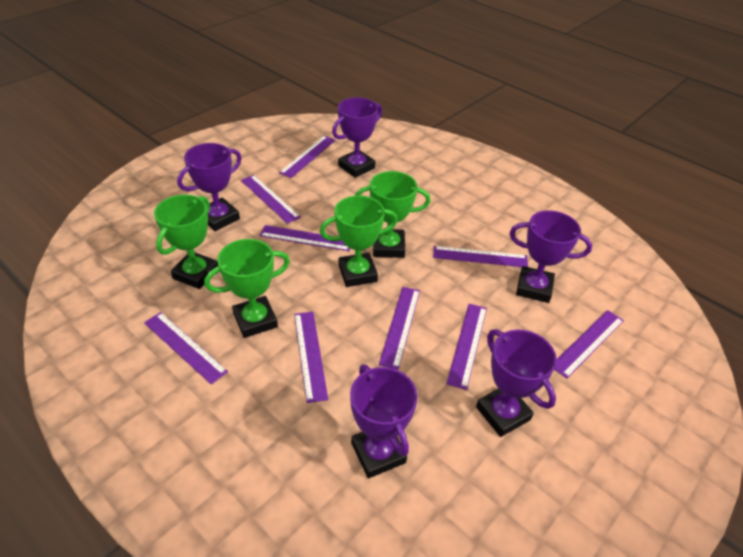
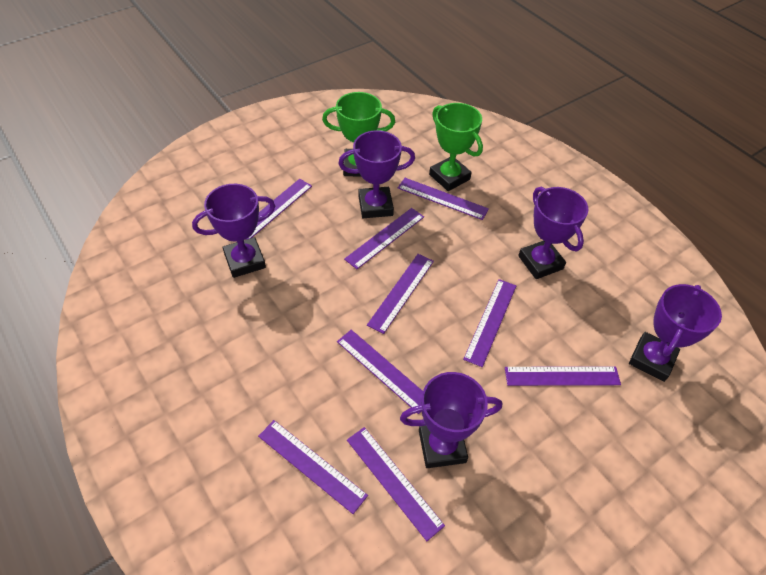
green trophy: 4 -> 2

